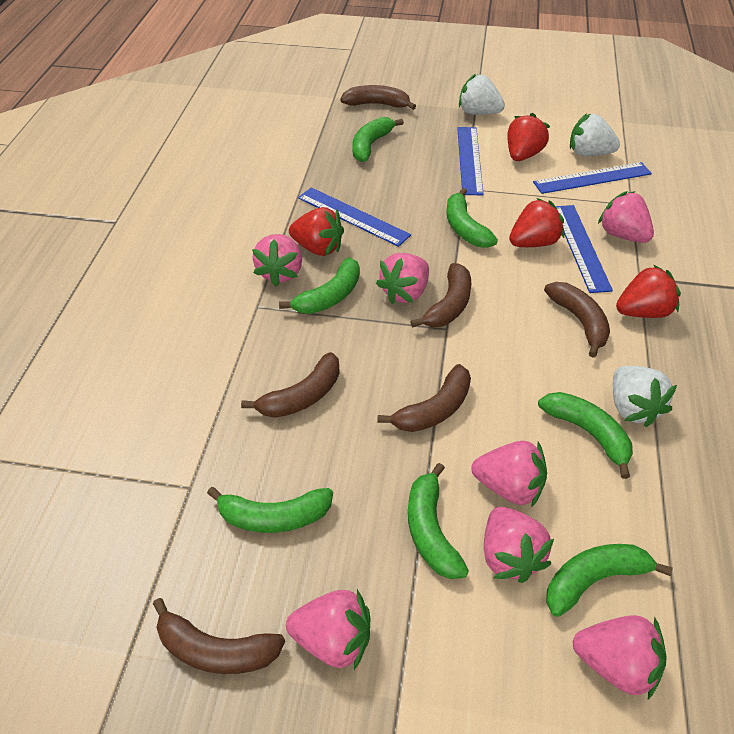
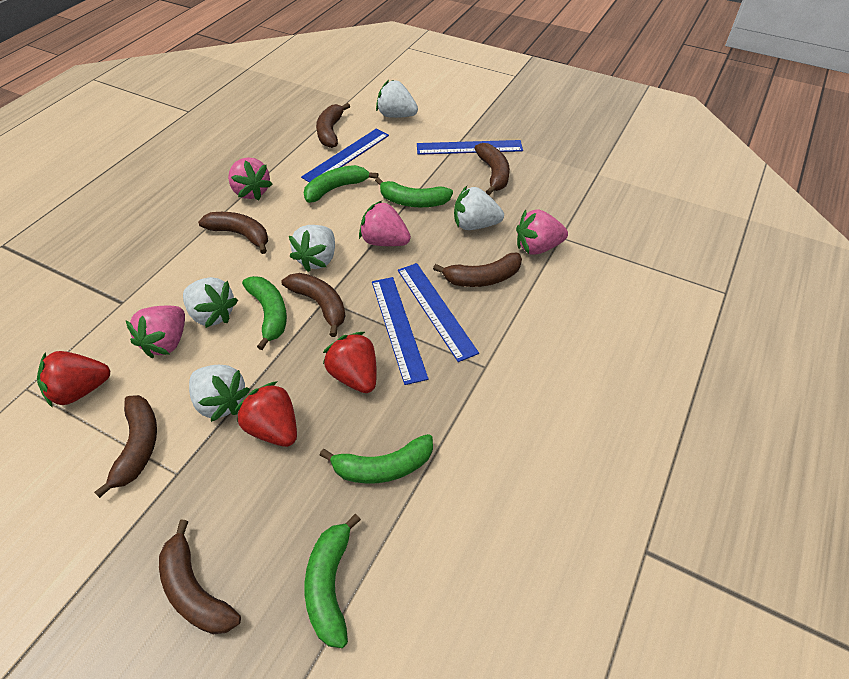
brown banana: 6 -> 7
green banana: 7 -> 5
pink strawberry: 7 -> 4
red strawberry: 4 -> 3
white strawberry: 3 -> 5

